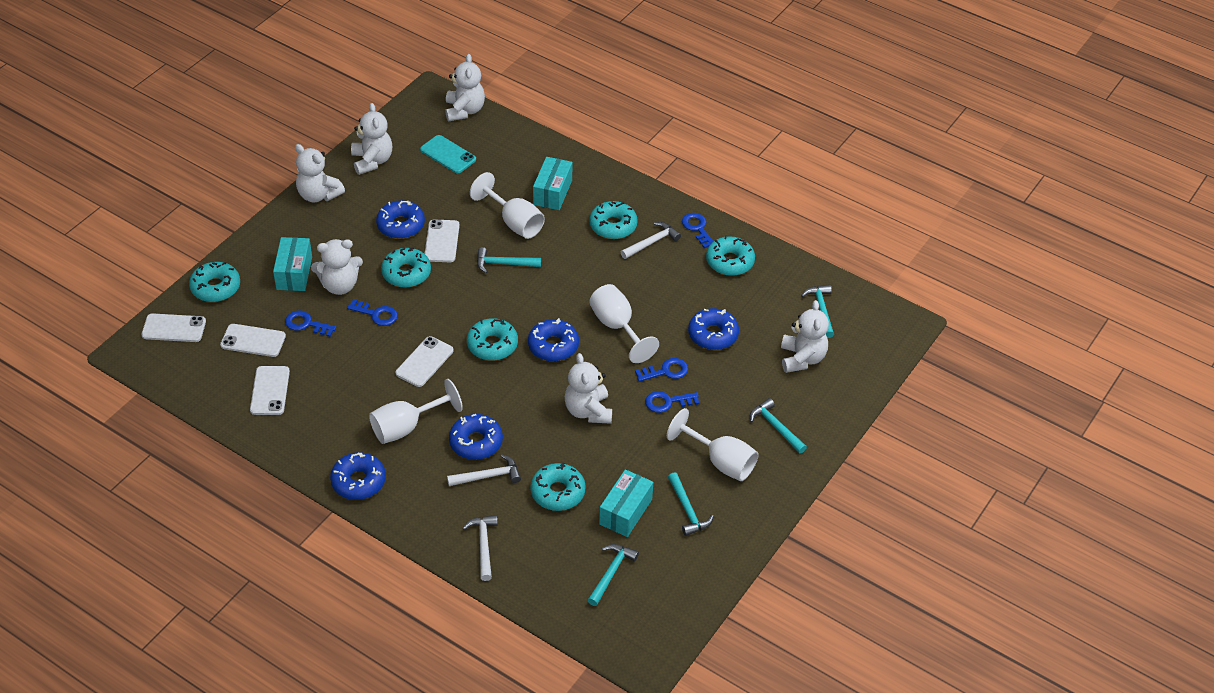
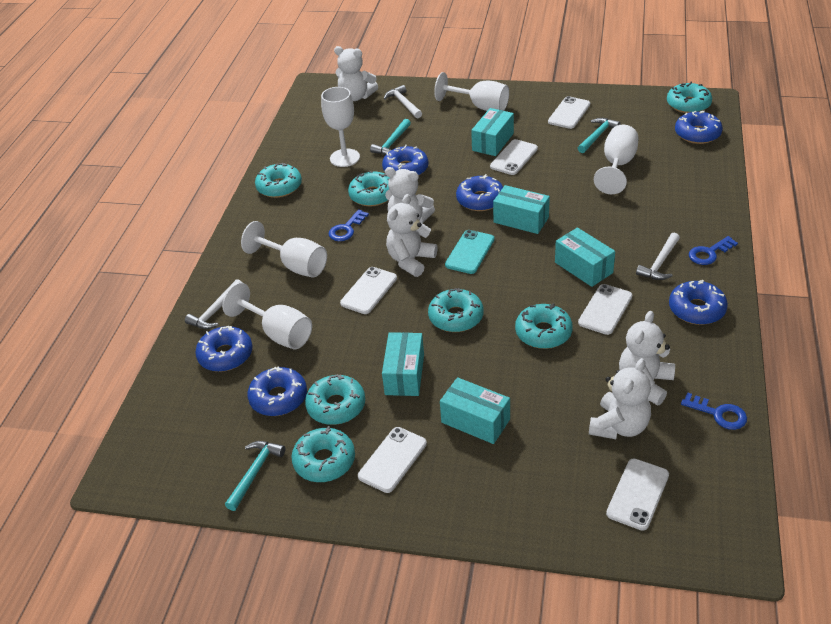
blue donut: 5 -> 6
blue key: 5 -> 3
turquoise box: 3 -> 5
turquoise donut: 6 -> 7
turquoise hammer: 5 -> 3
white goblet: 4 -> 5
white phone: 5 -> 6
white teddy bear: 6 -> 5

